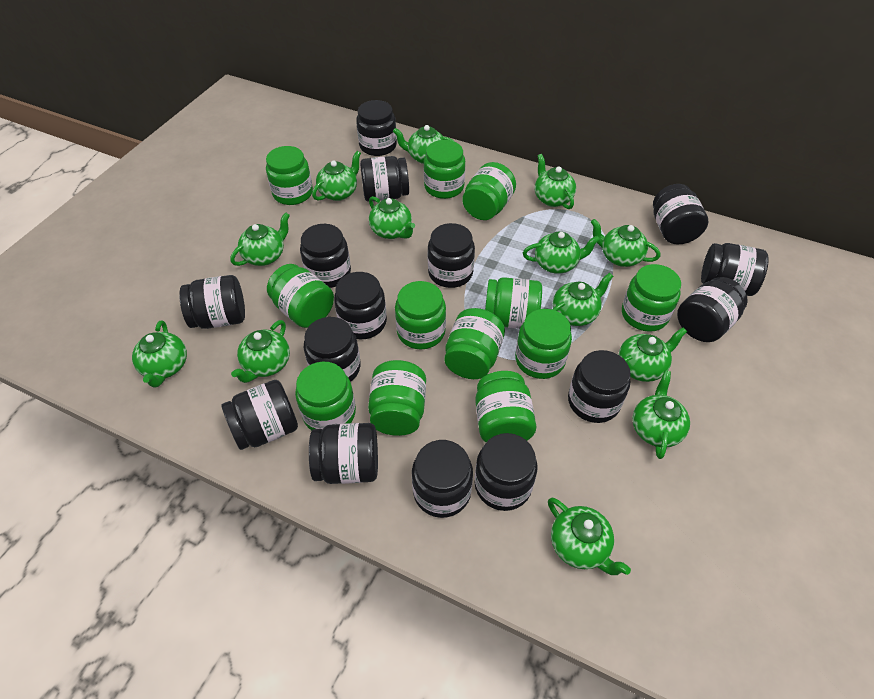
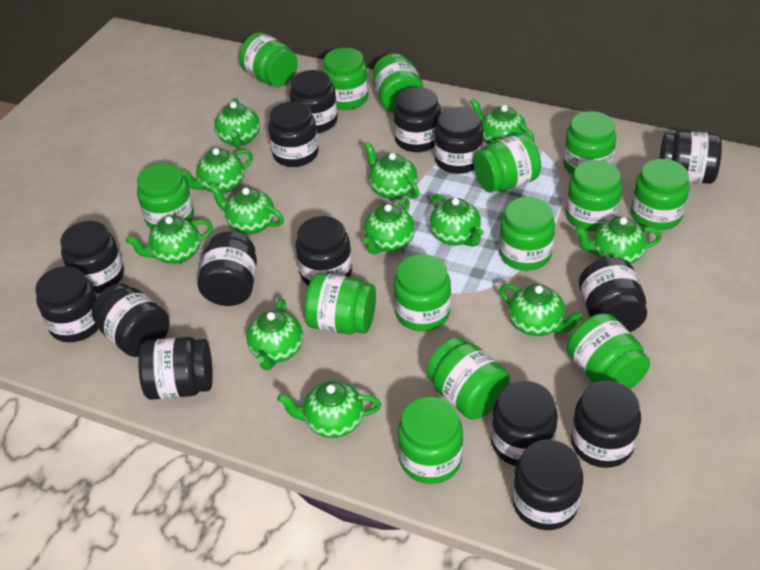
green jar: 12 -> 14
green teapot: 13 -> 12

